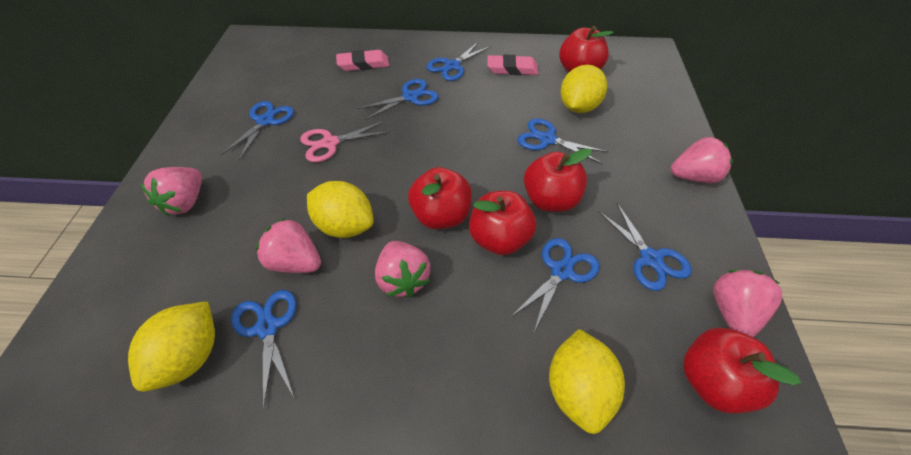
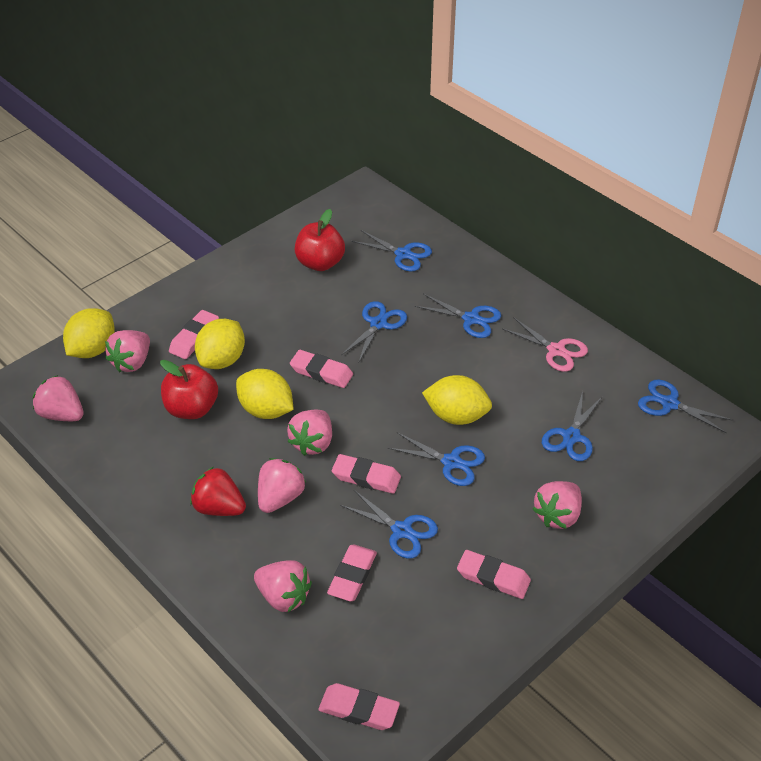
pink eraser: 2 -> 6
pink strawberry: 5 -> 6
red apple: 5 -> 2
red strawberry: 0 -> 1

